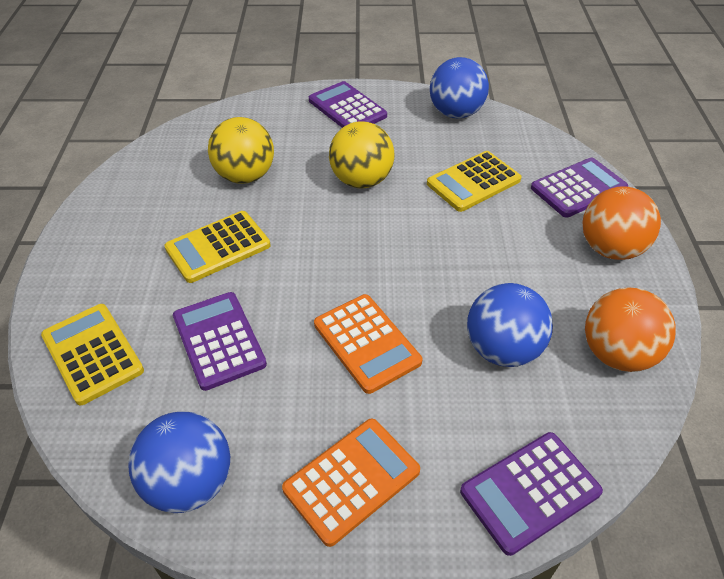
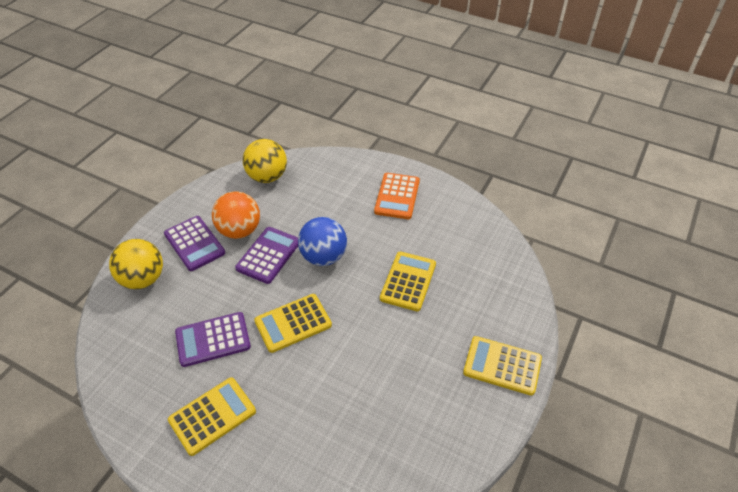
blue ball: 3 -> 1
orange ball: 2 -> 1
orange calculator: 2 -> 1
purple calculator: 4 -> 3
yellow calculator: 3 -> 4

